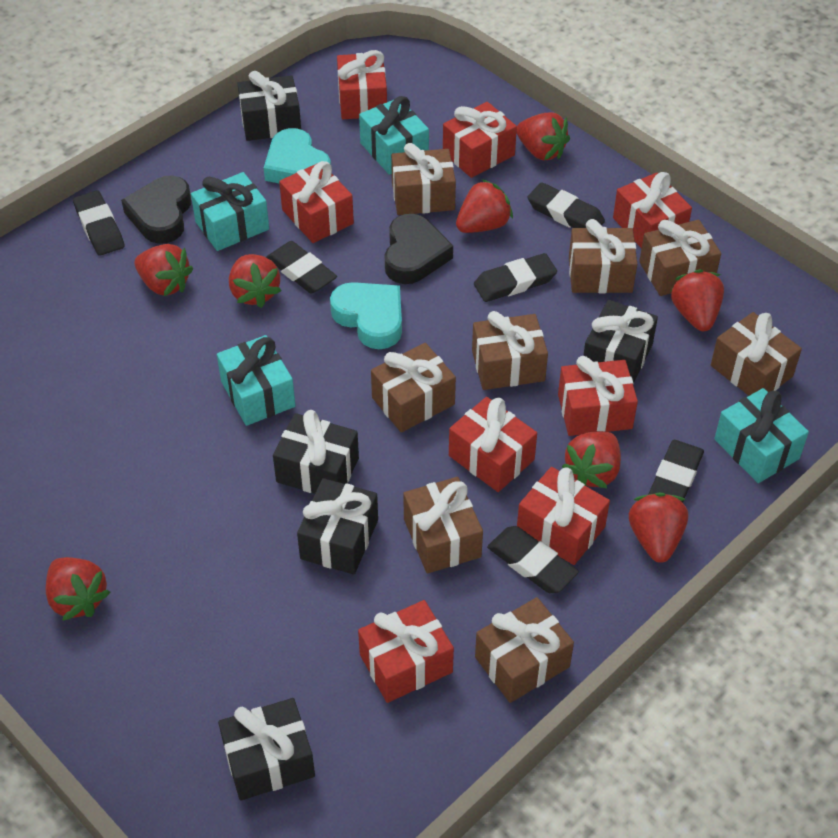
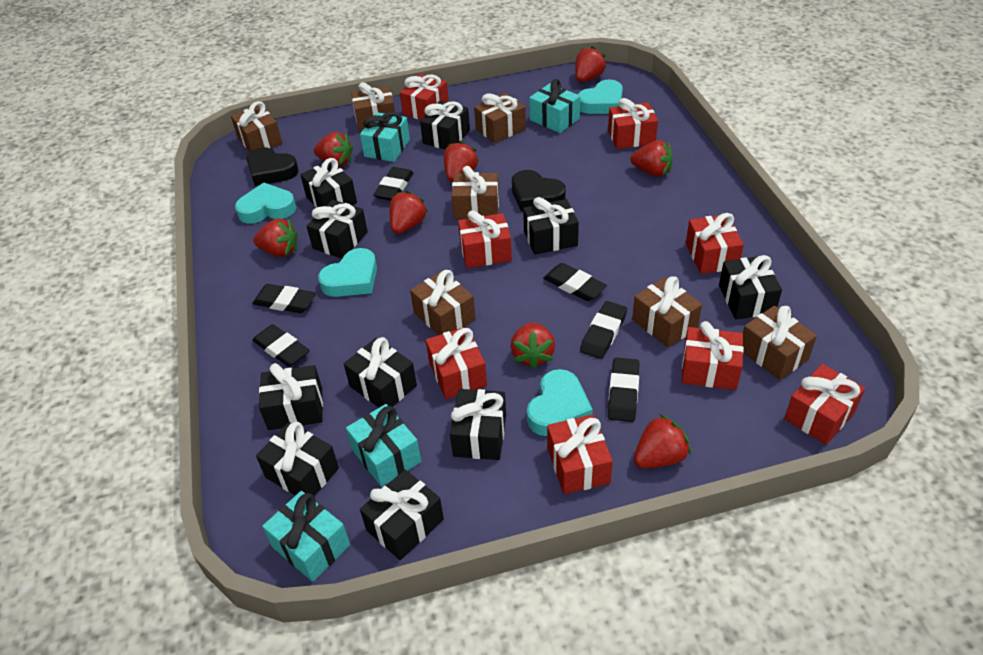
black gift: 5 -> 10
brown gift: 8 -> 7
turquoise heart: 2 -> 4

